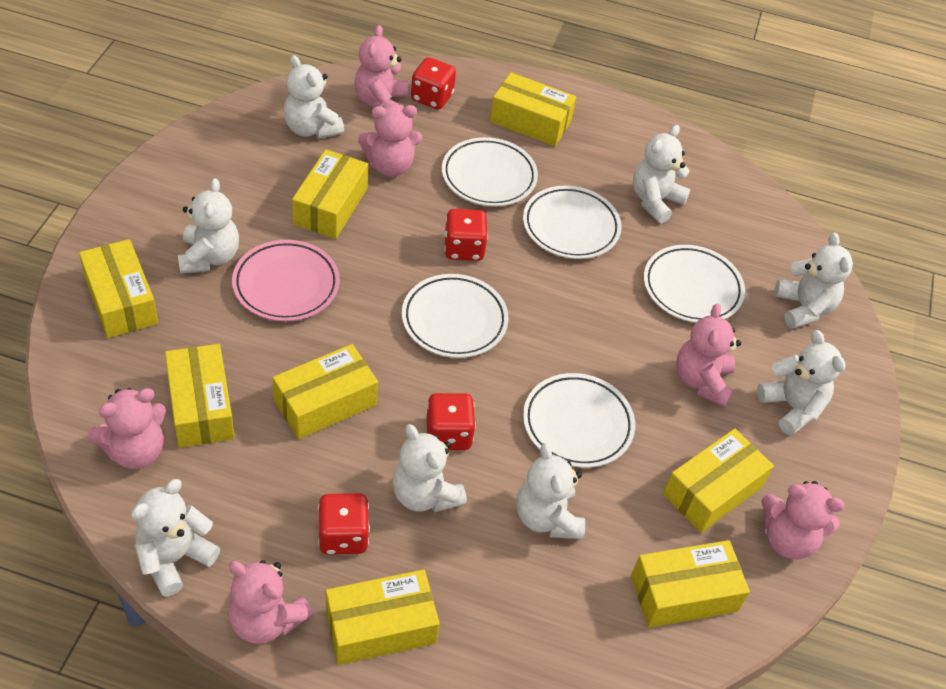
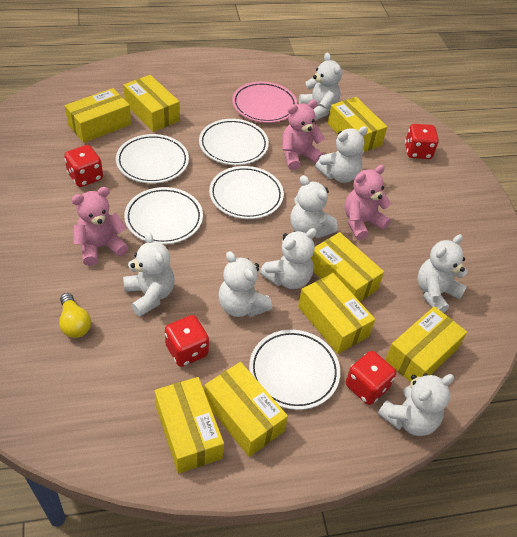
pink teddy bear: 6 -> 3
yellow light bulb: 0 -> 1

